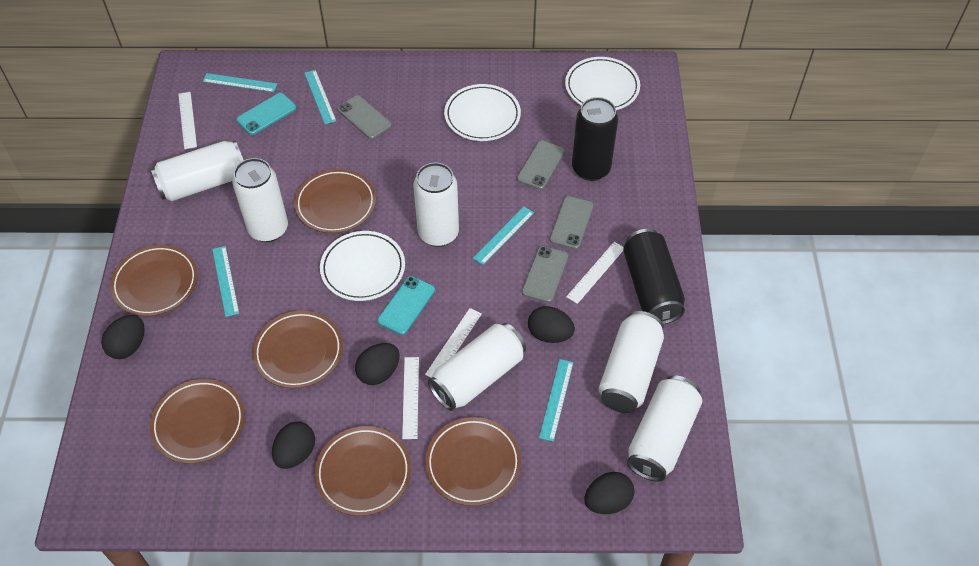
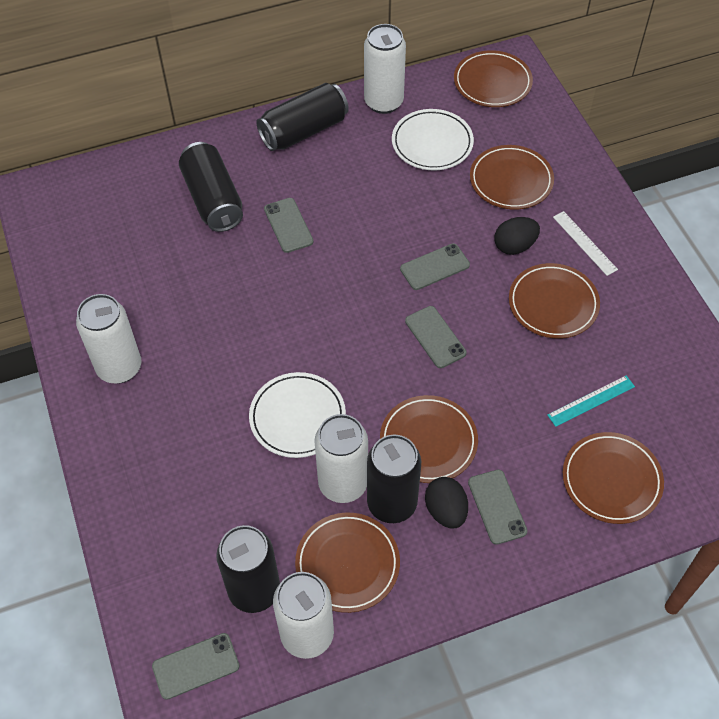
black can: 2 -> 4
black egg: 5 -> 2
grey phone: 4 -> 5
turquoise phone: 2 -> 0
turquoise ruler: 5 -> 1
white can: 6 -> 4
white plate: 3 -> 2
white ruler: 4 -> 1

